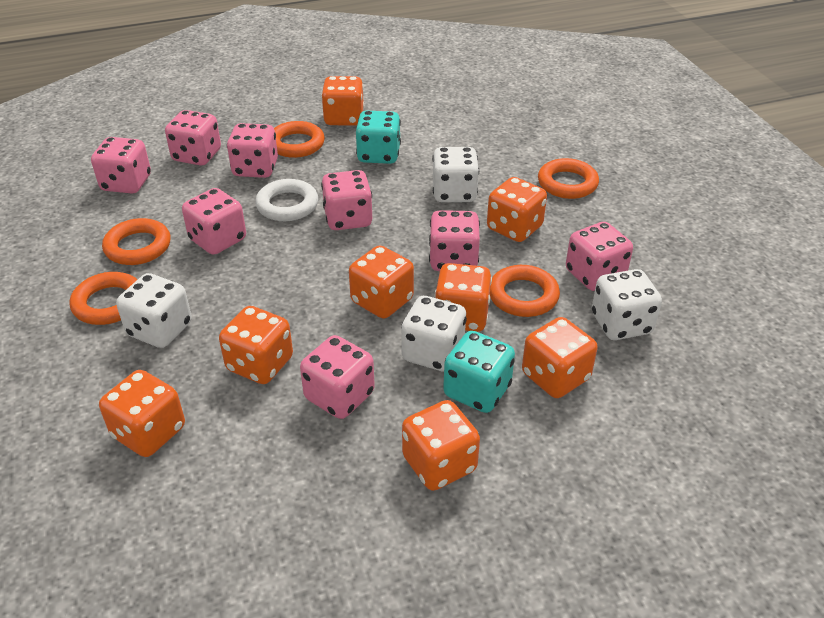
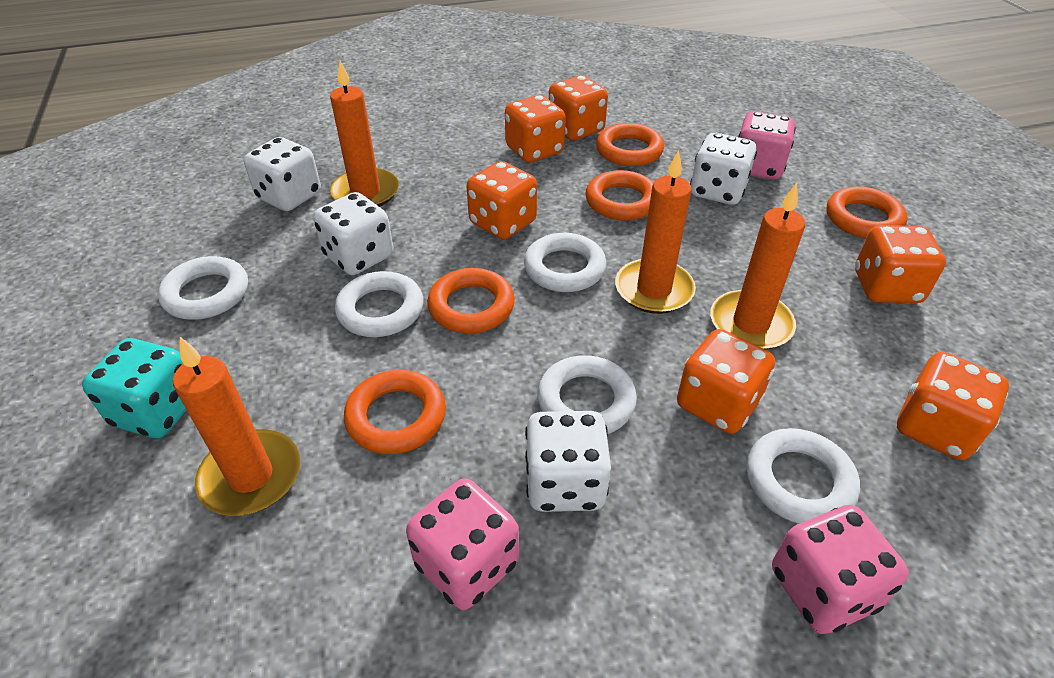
orange candle: 0 -> 4
orange dice: 8 -> 6
pink dice: 8 -> 3
turquoise dice: 2 -> 1
white ring: 1 -> 5

